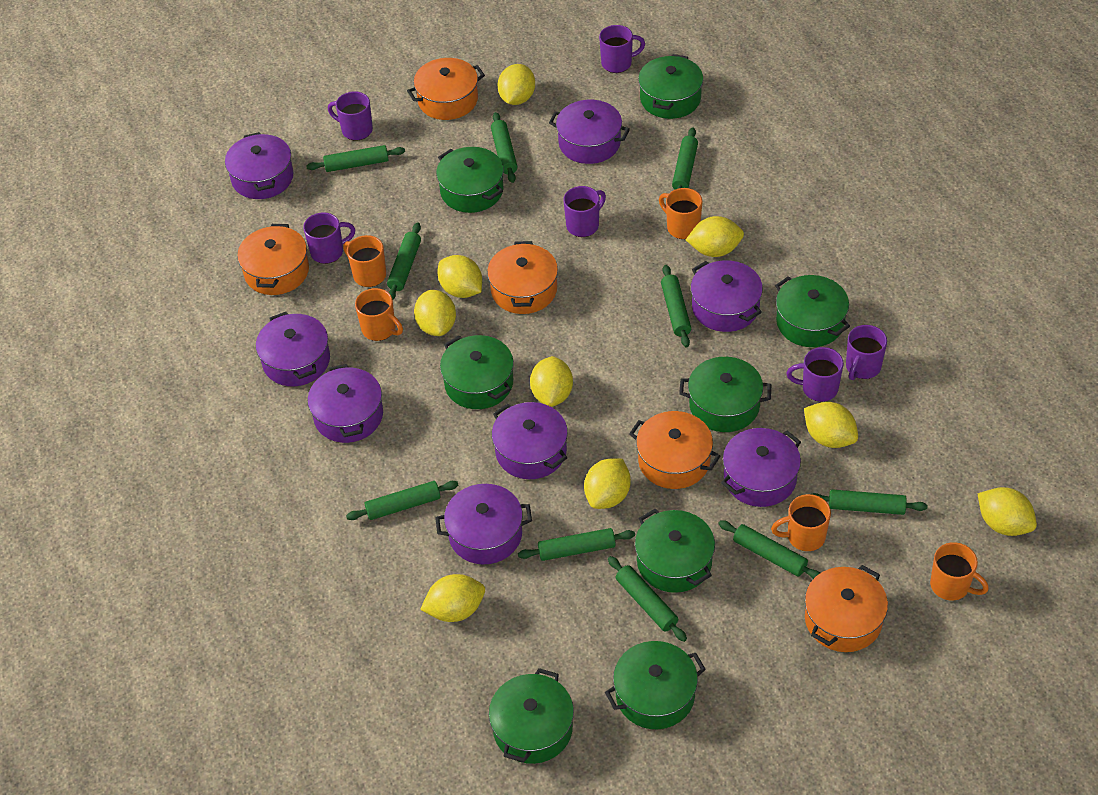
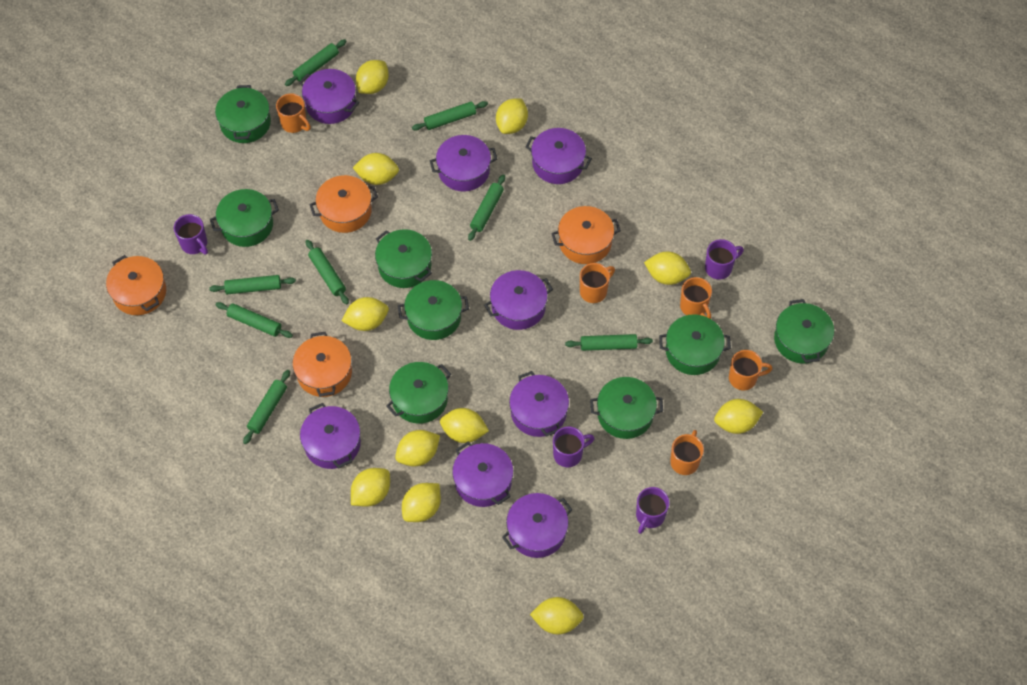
green rolling pin: 10 -> 8
orange pot: 5 -> 4
purple mug: 6 -> 4
yellow lemon: 9 -> 11

